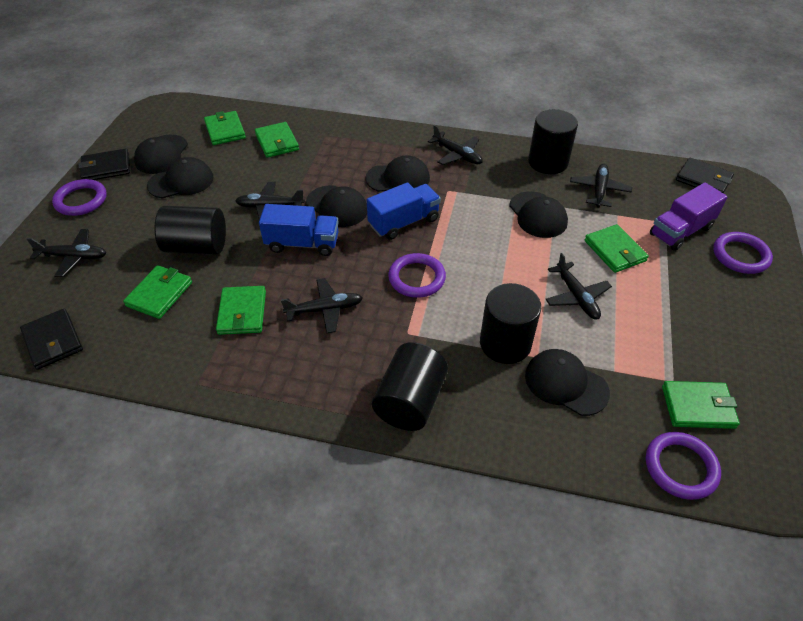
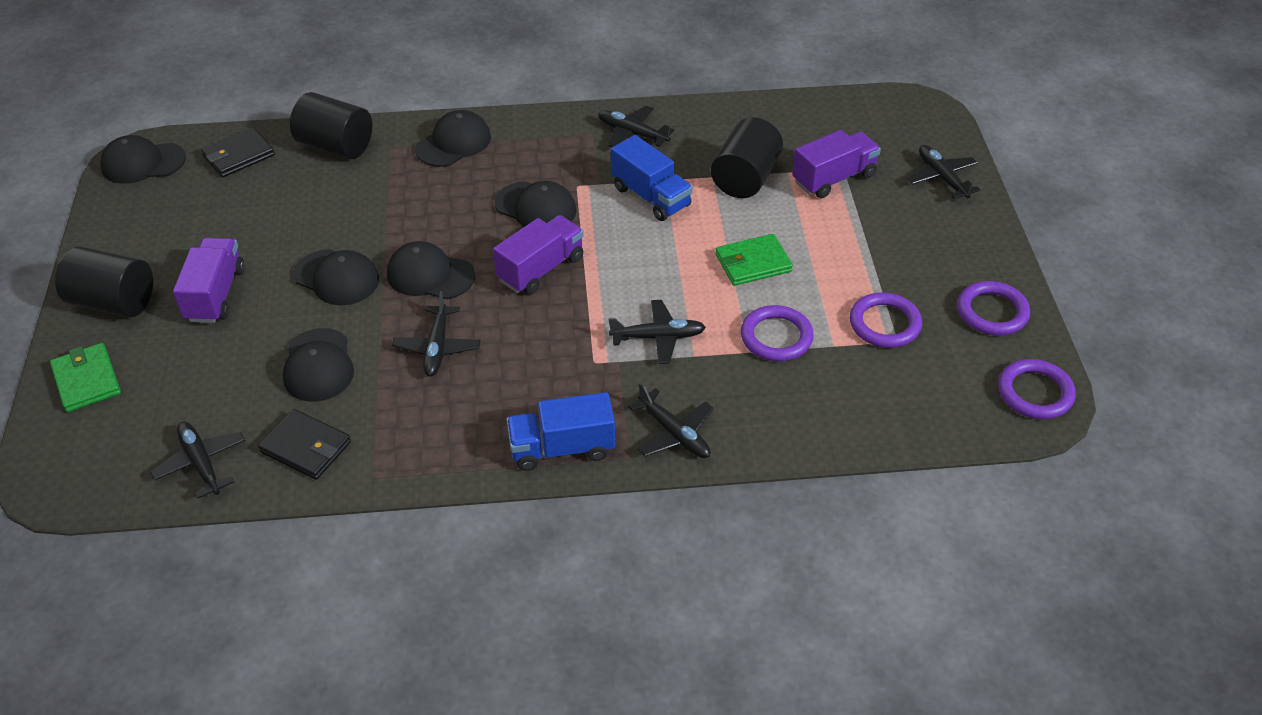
black cylinder: 4 -> 3
black wallet: 3 -> 2
green wallet: 6 -> 2
purple truck: 1 -> 3

